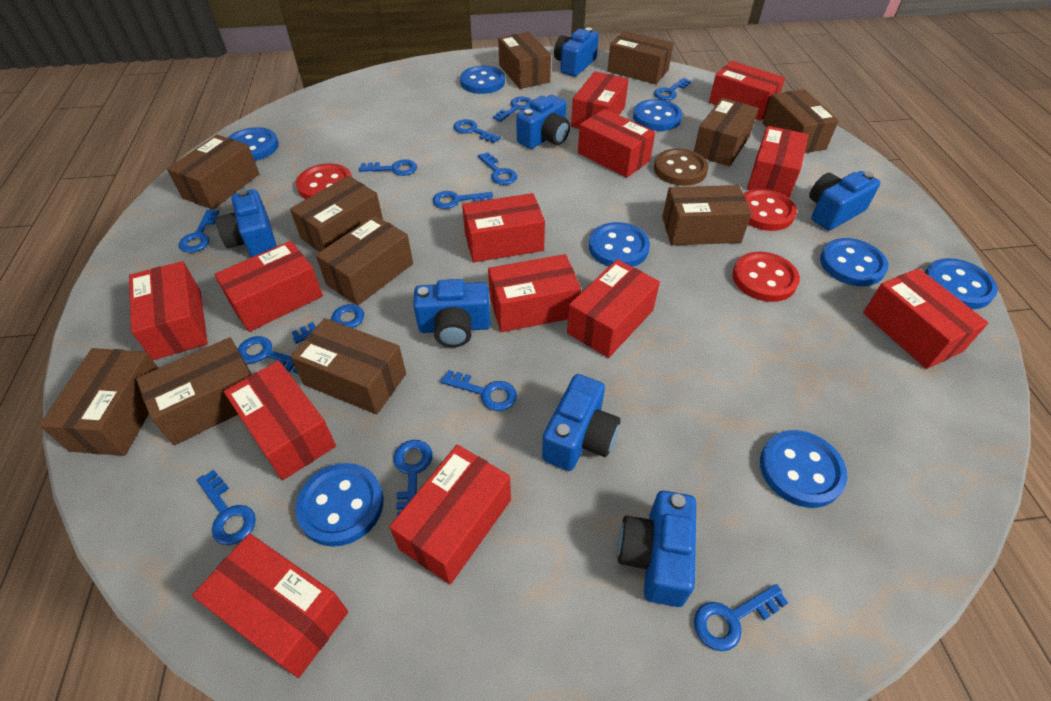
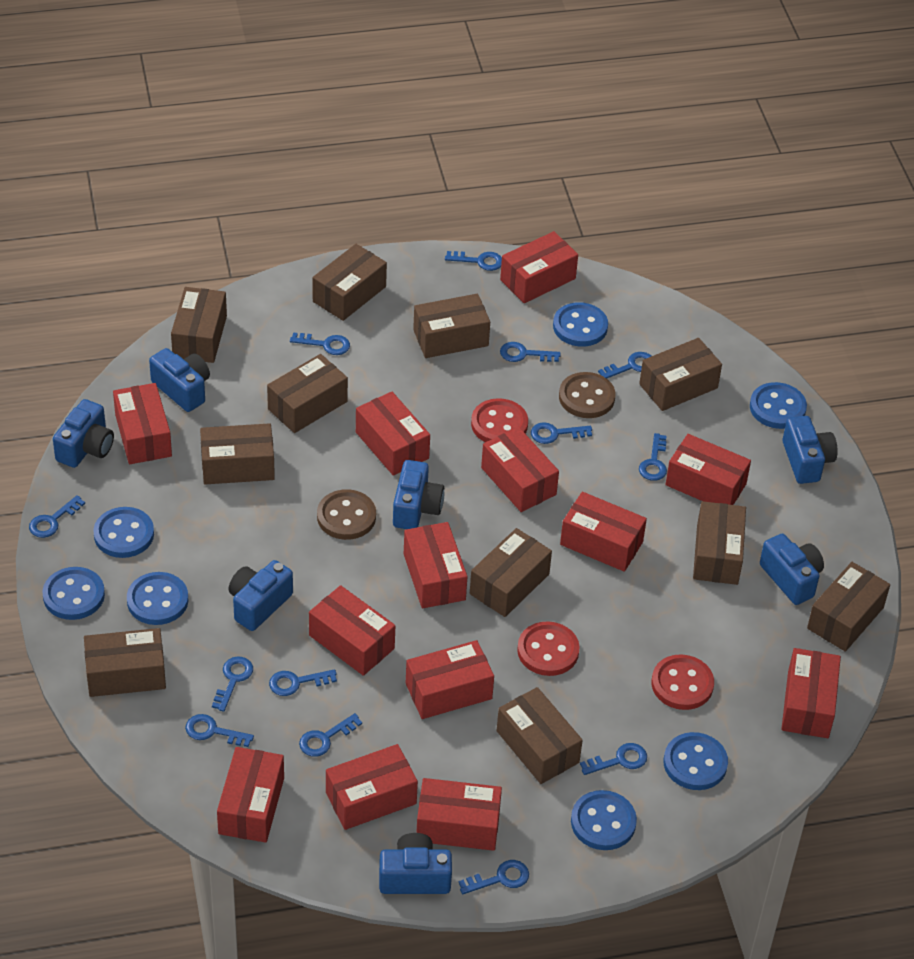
blue button: 8 -> 7
brown button: 1 -> 2

